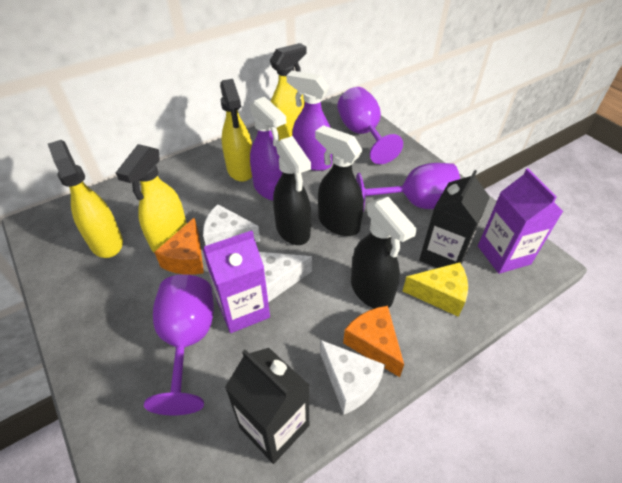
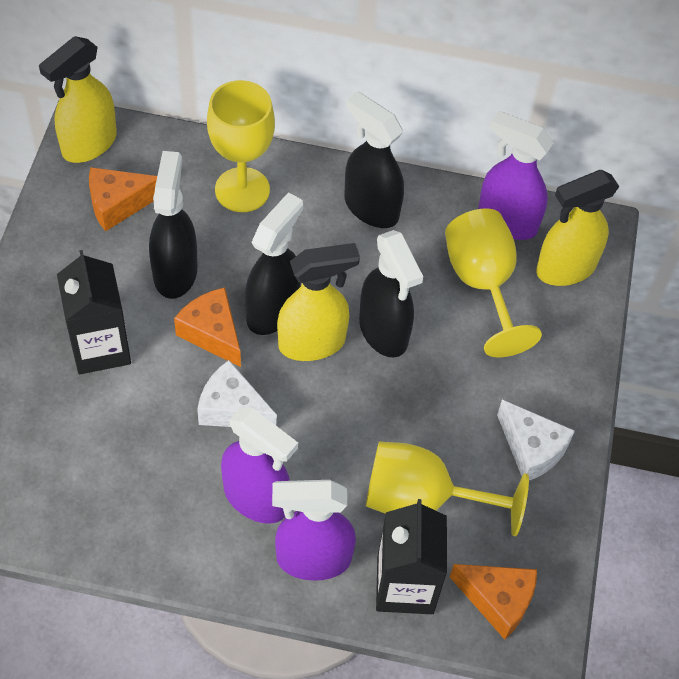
black spray bottle: 3 -> 4
orange cheese: 2 -> 3
purple carton: 2 -> 0
purple goblet: 3 -> 0
purple spray bottle: 2 -> 3
white cheese: 3 -> 2
yellow cheese: 1 -> 0
yellow goblet: 0 -> 3
yellow spray bottle: 4 -> 3

